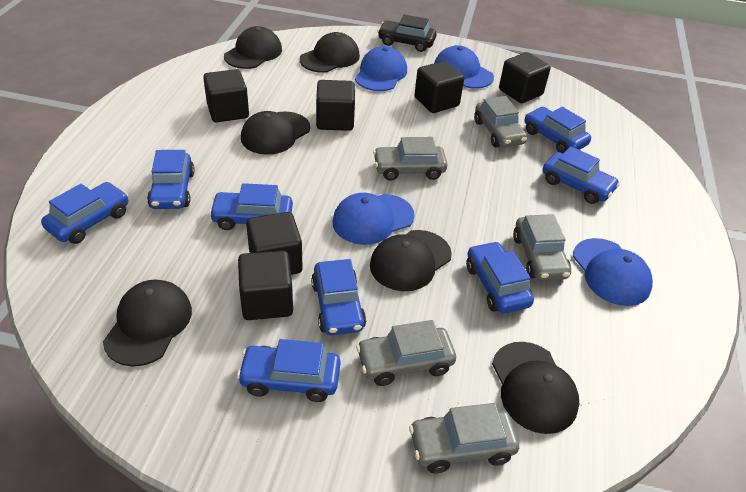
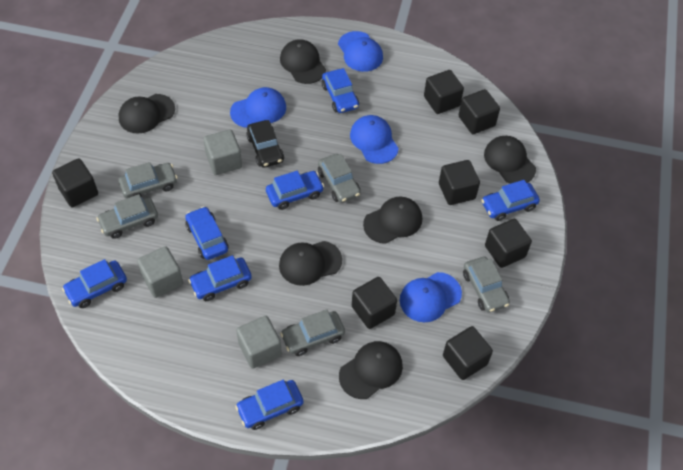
black cube: 6 -> 7
blue car: 8 -> 7
grey cube: 0 -> 3

